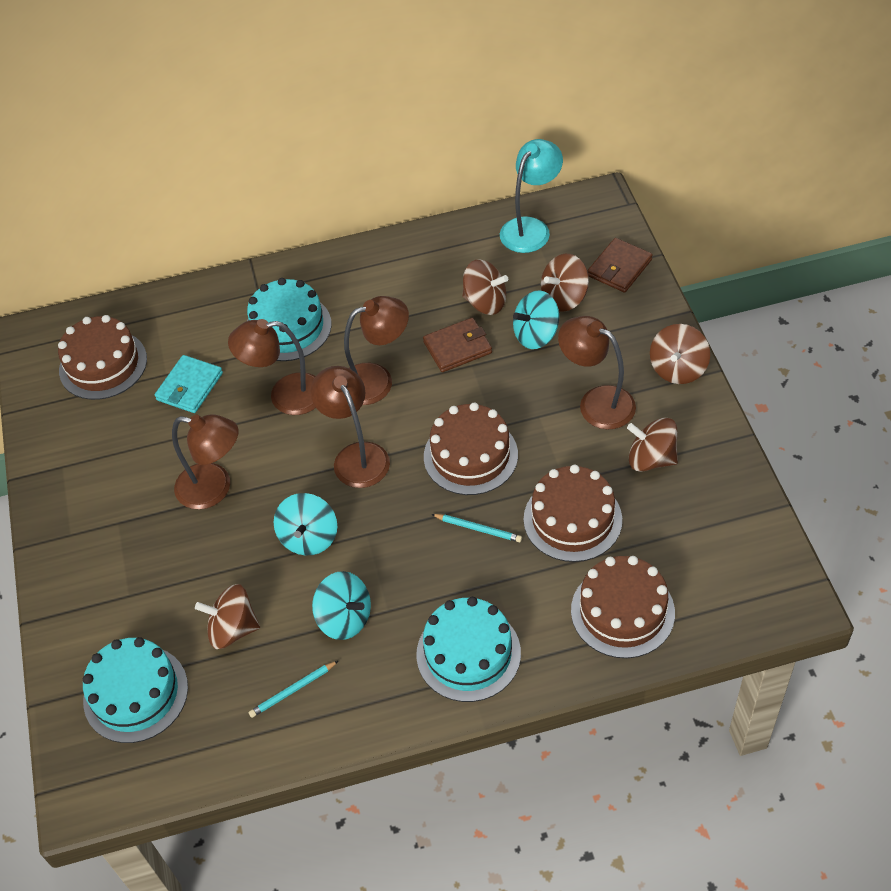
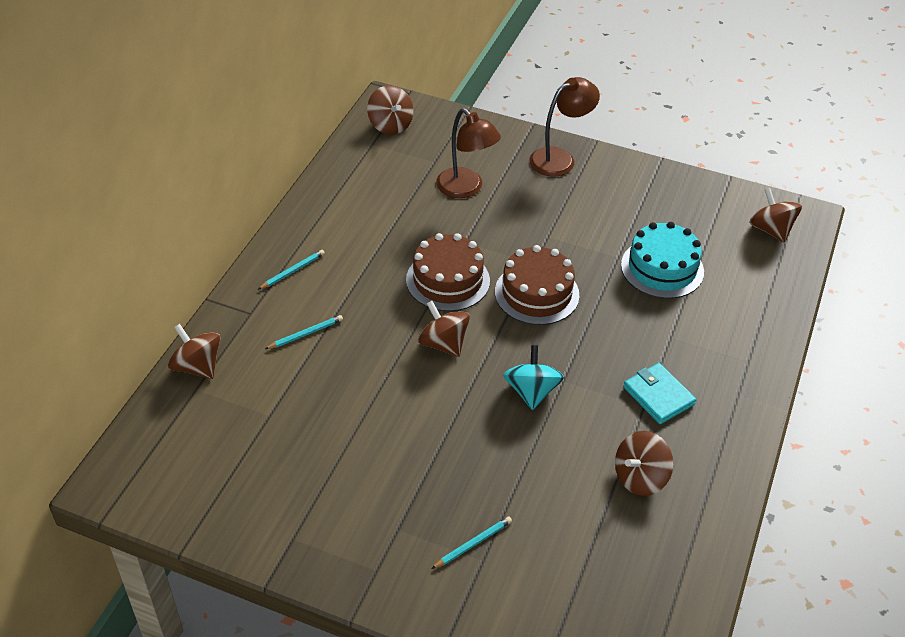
brown cake: 4 -> 2
brown lamp: 5 -> 2
brown wallet: 2 -> 0
turquoise cake: 3 -> 1
turquoise lamp: 1 -> 0
turquoise pencil: 2 -> 3
turquoise spinning top: 3 -> 1

